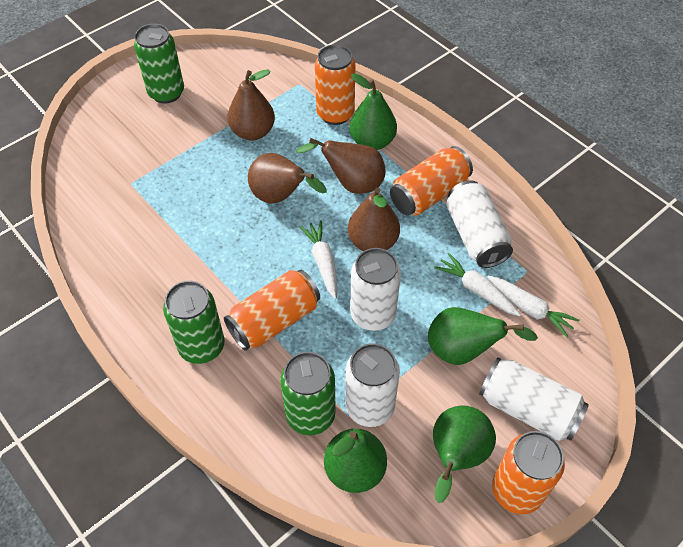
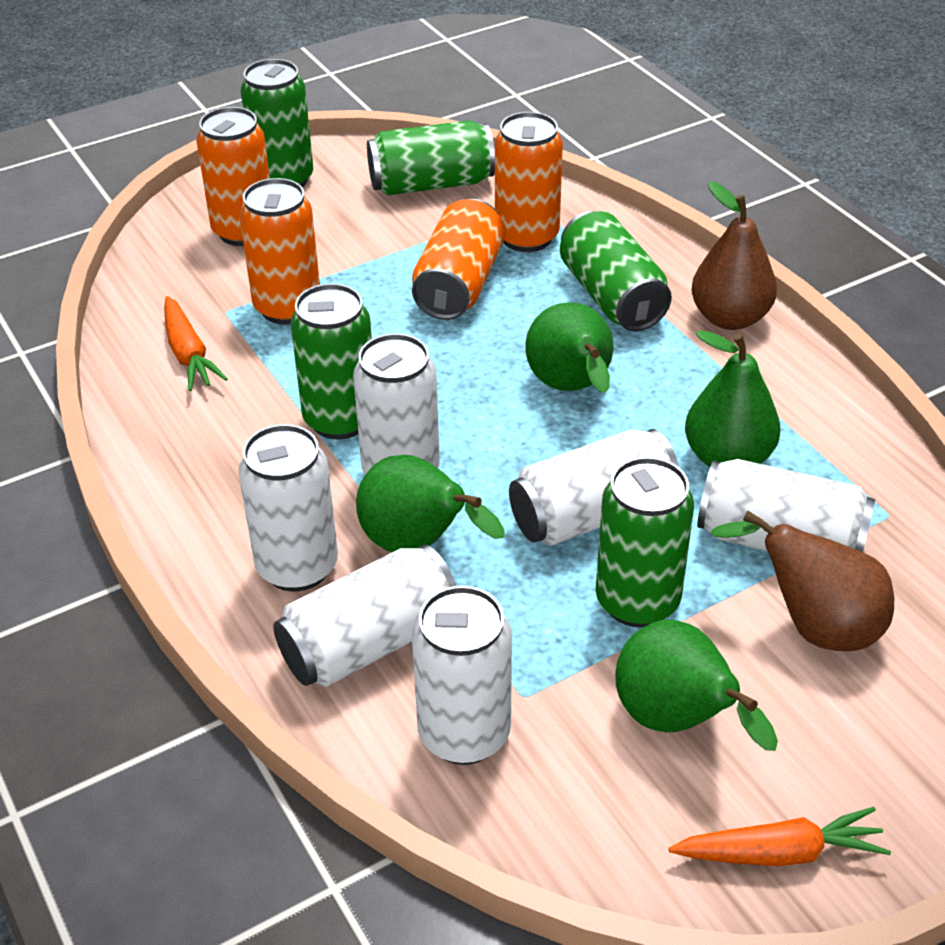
brown pear: 4 -> 2
green can: 3 -> 5
orange carrot: 0 -> 2
white can: 4 -> 6
white carrot: 3 -> 0

